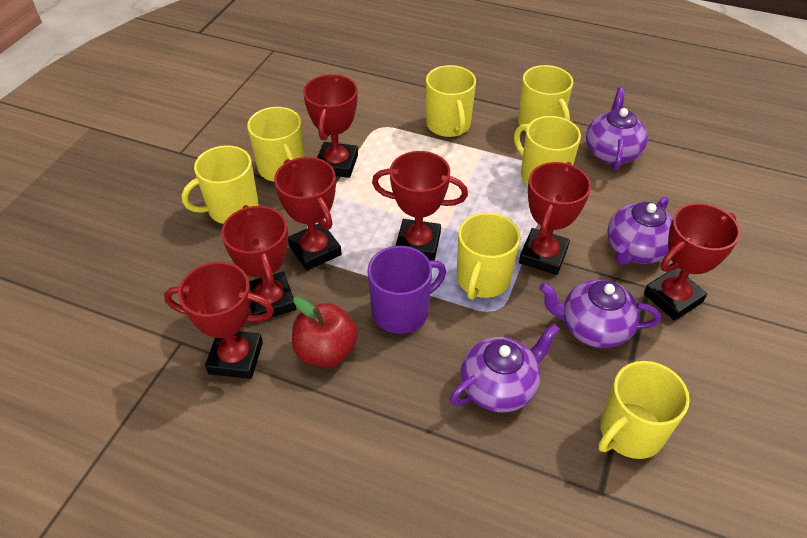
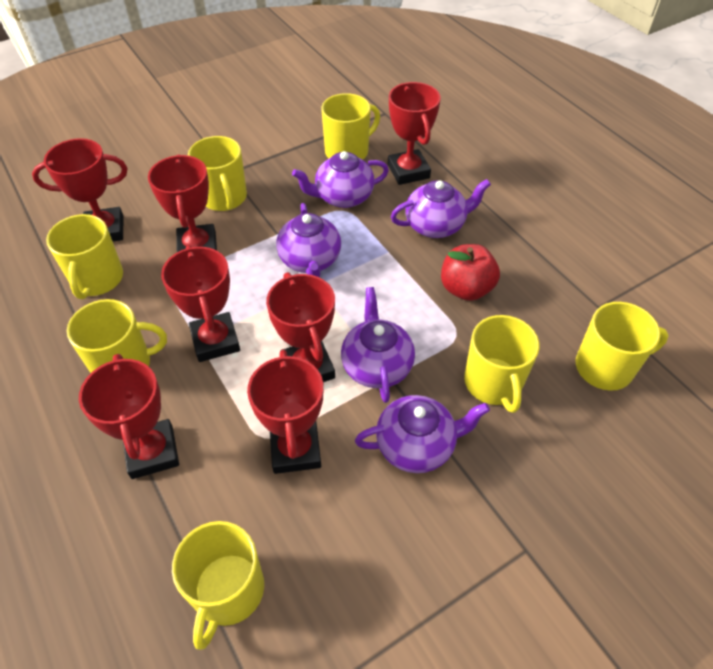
purple mug: 1 -> 0
purple teapot: 4 -> 5

